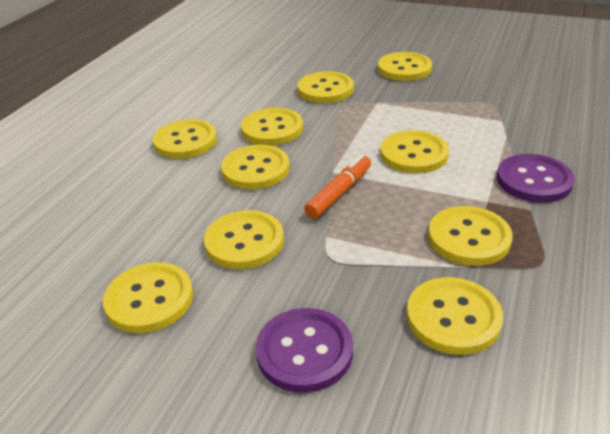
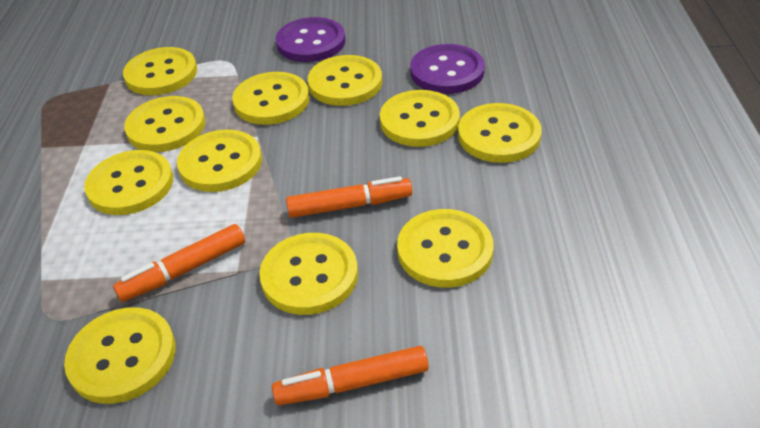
orange marker: 1 -> 3
yellow button: 10 -> 11

